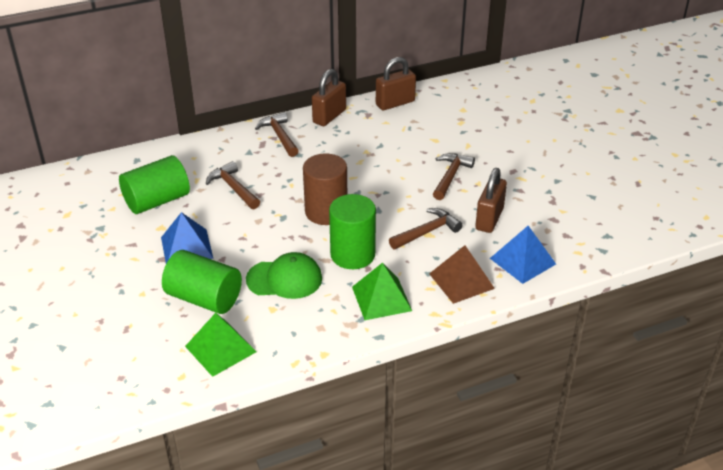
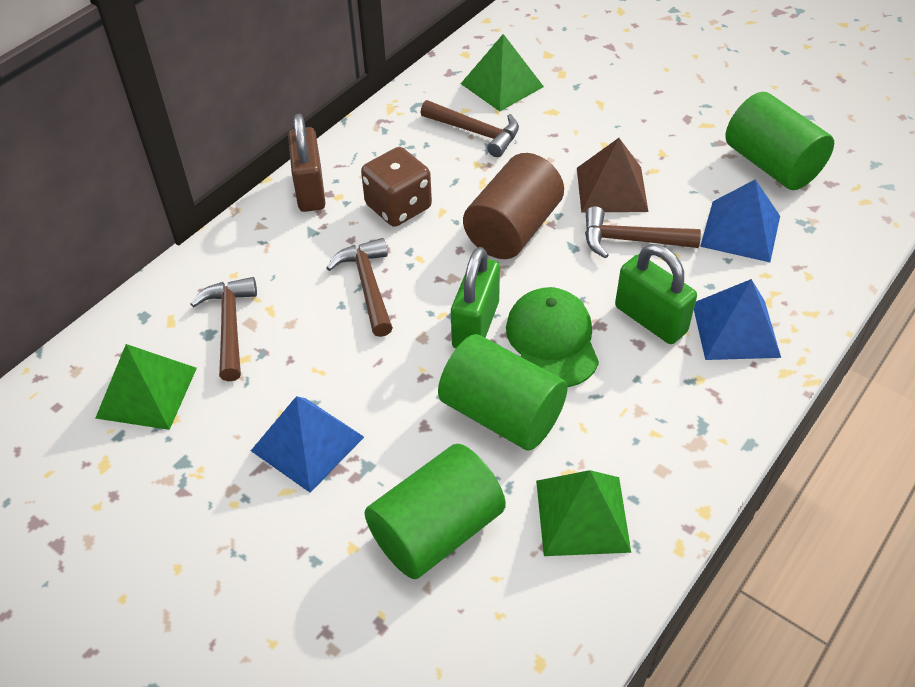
blue pyramid: 2 -> 3
brown dice: 0 -> 1
brown padlock: 3 -> 1
green padlock: 0 -> 2
green pyramid: 2 -> 3

